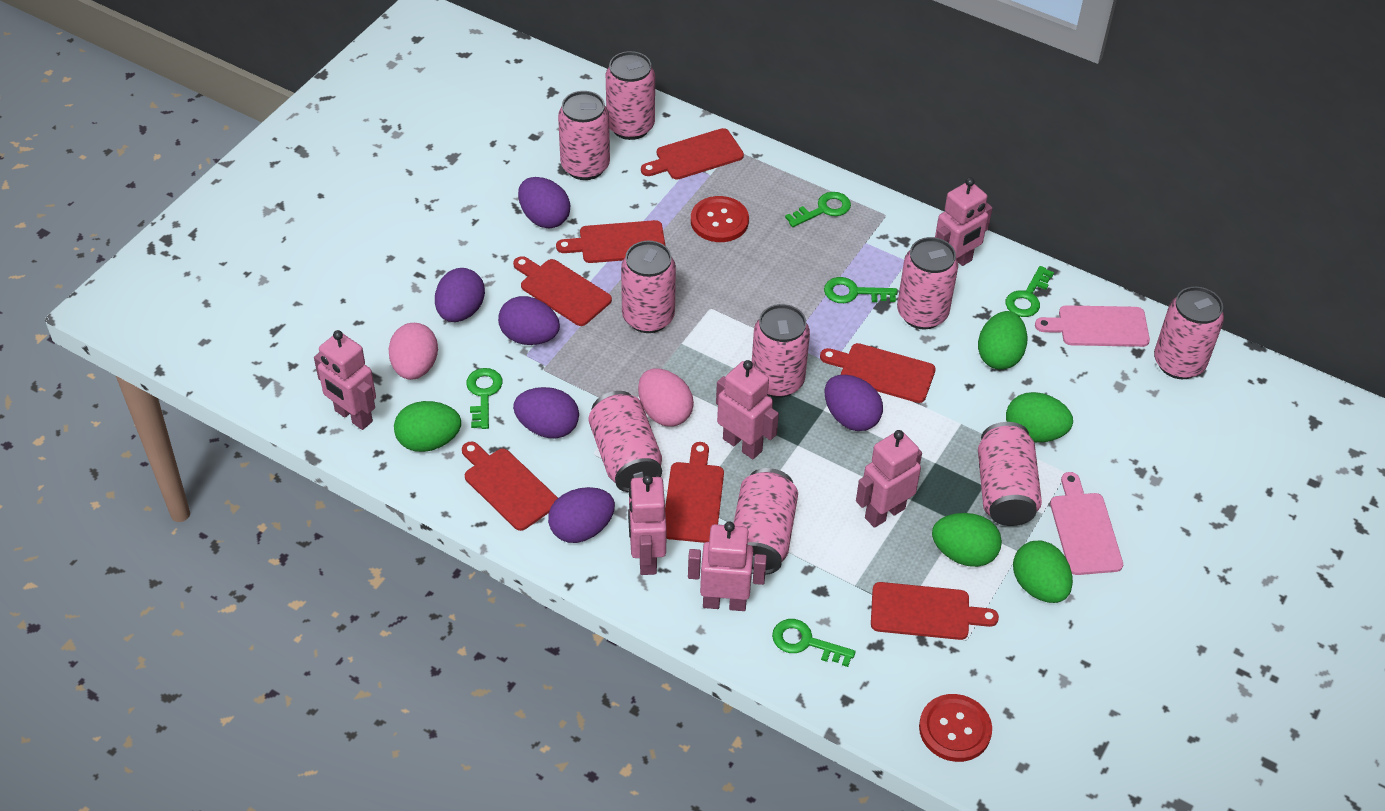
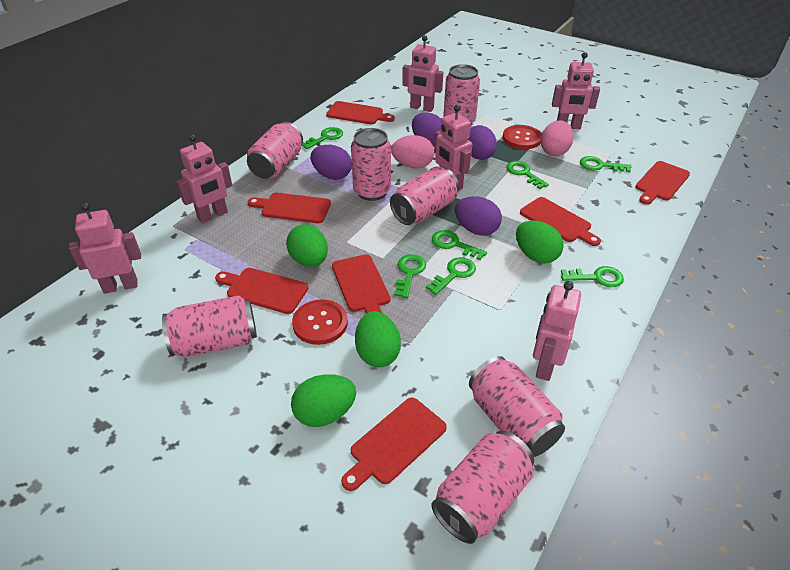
green egg: 5 -> 4
green key: 5 -> 7
pink can: 9 -> 7
pink cutting board: 2 -> 0
purple egg: 6 -> 4

